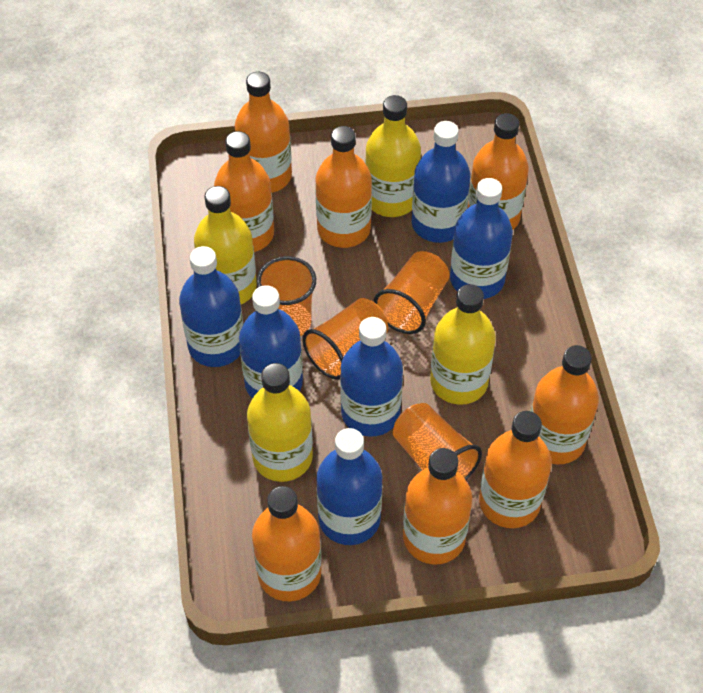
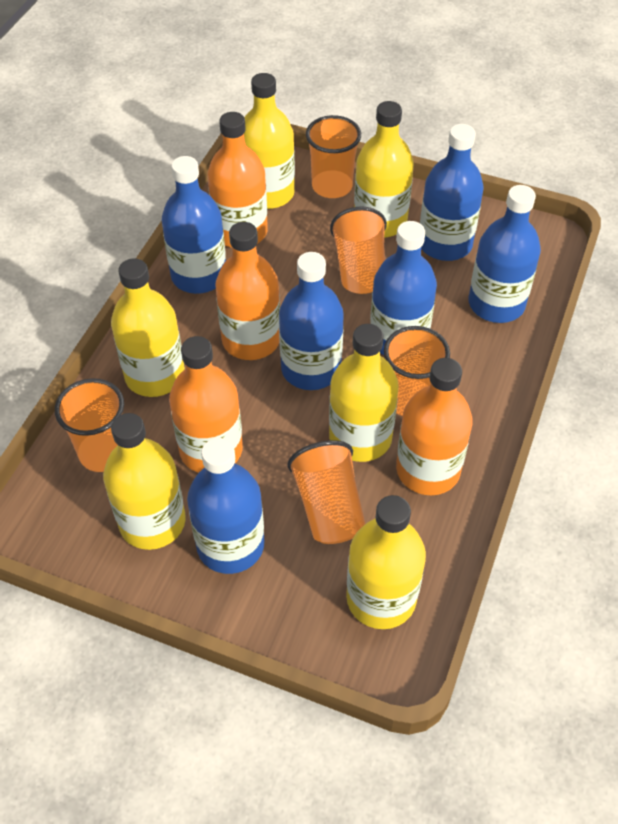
orange bottle: 8 -> 4
orange cup: 4 -> 5
yellow bottle: 4 -> 6

